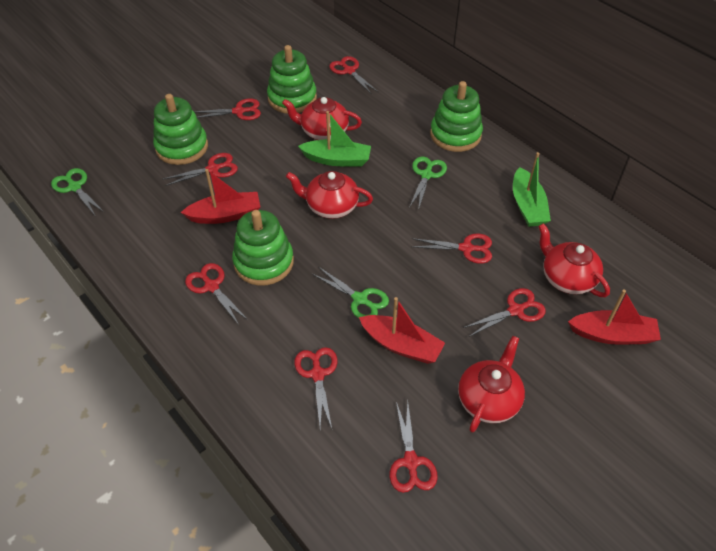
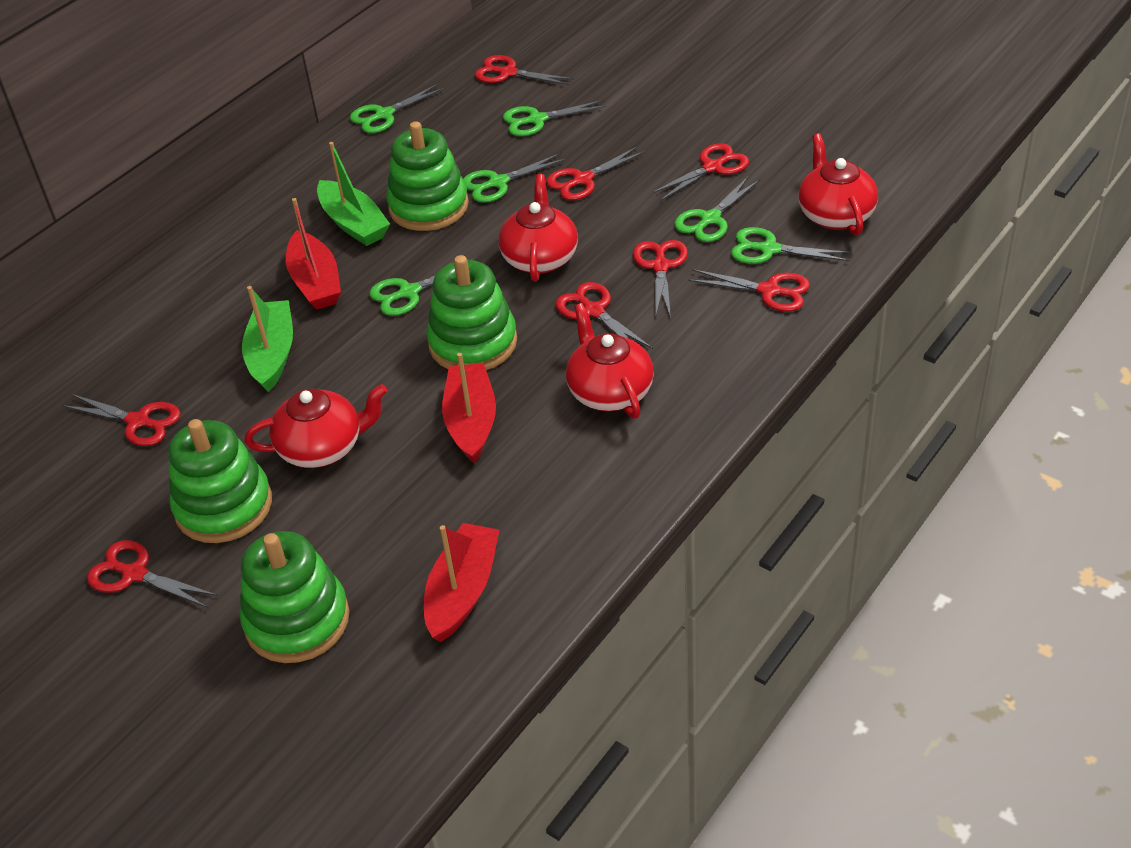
green scissors: 3 -> 6

